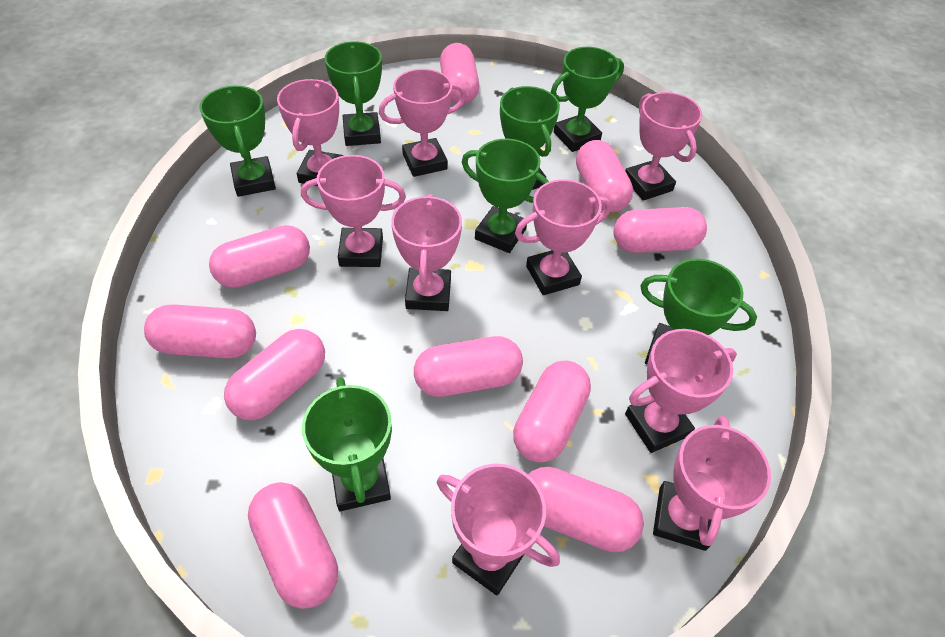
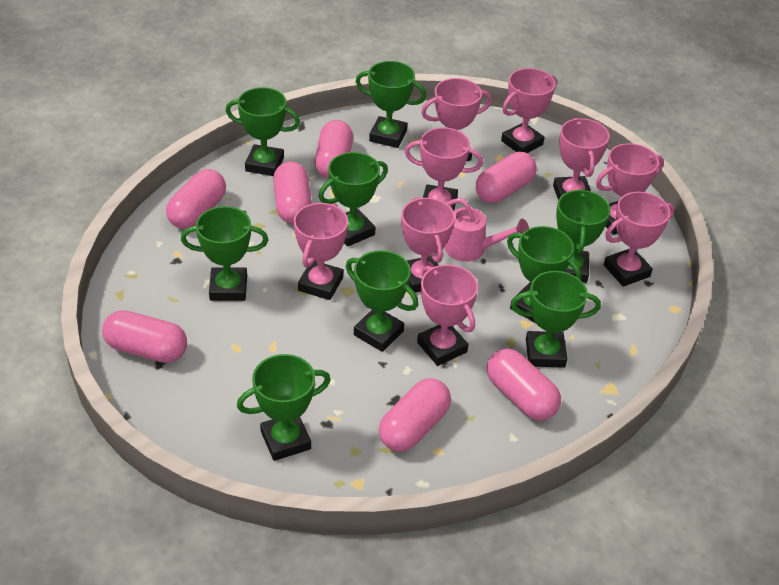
green trophy: 7 -> 9
pink capsule: 10 -> 7
pink watering can: 0 -> 1

